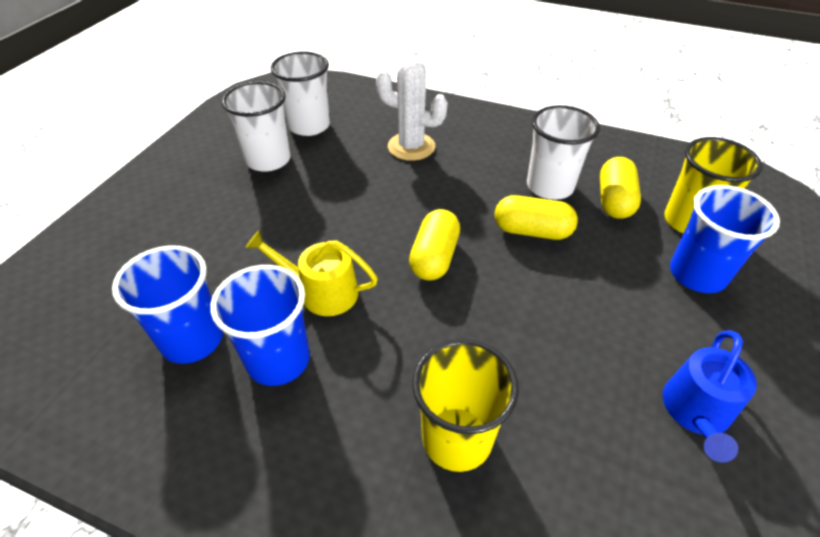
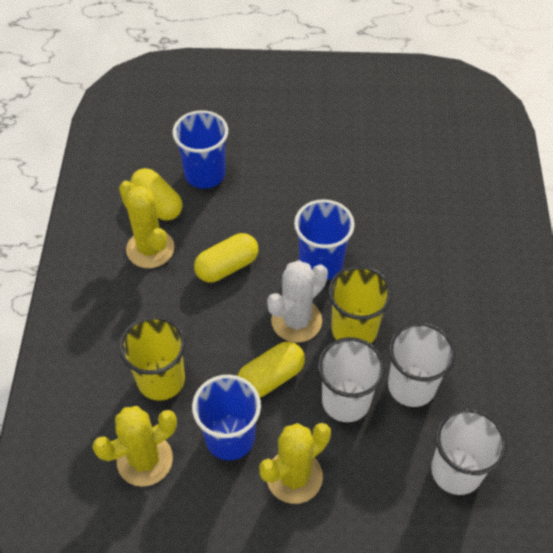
blue watering can: 1 -> 0
yellow cactus: 0 -> 3
yellow watering can: 1 -> 0

